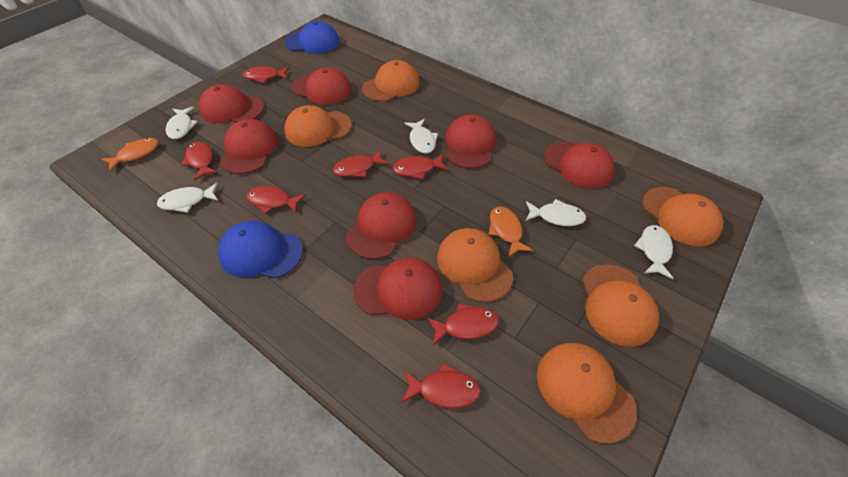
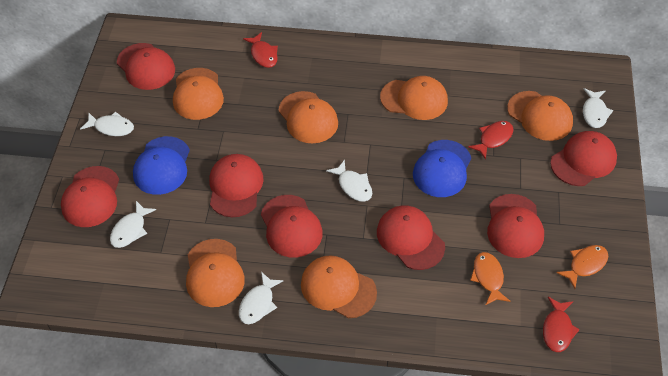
red fish: 7 -> 3

